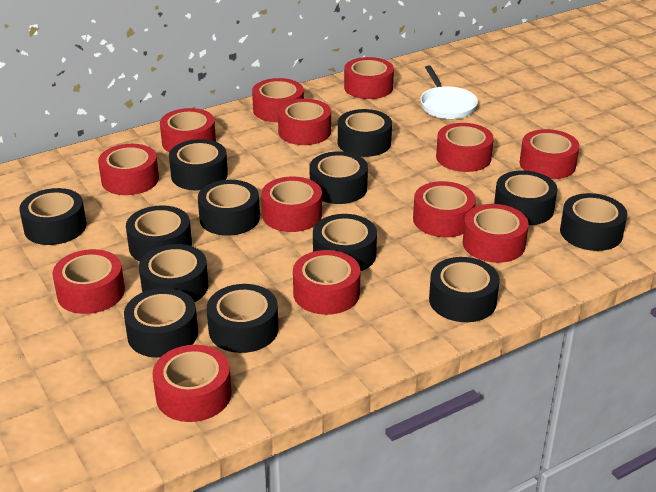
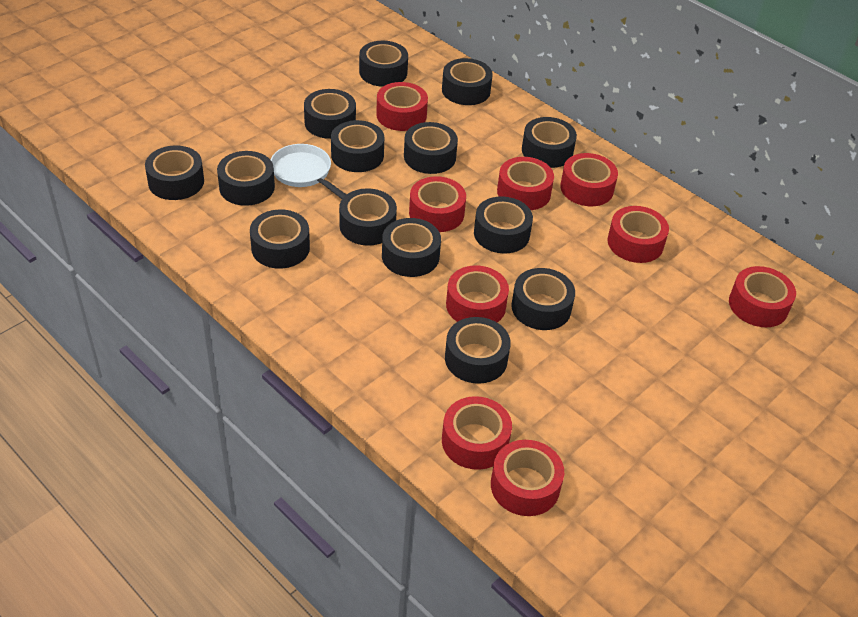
black tape: 13 -> 14
red tape: 13 -> 9

